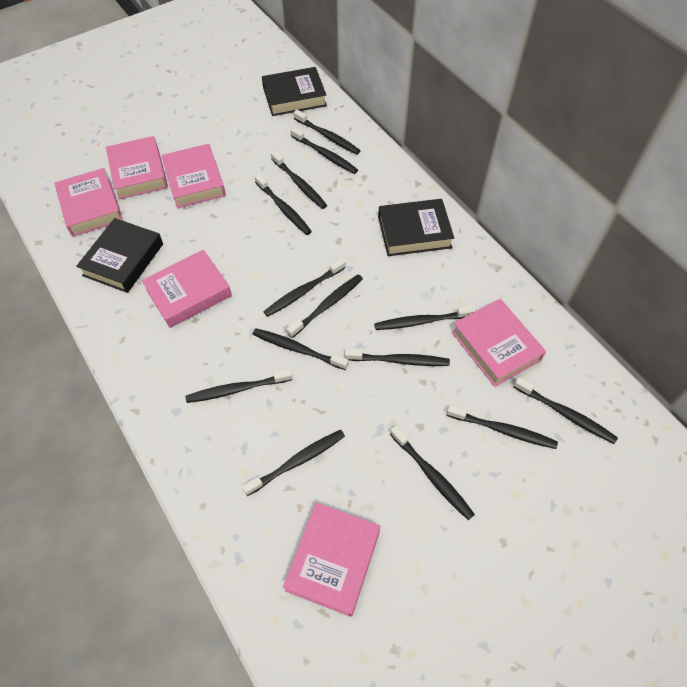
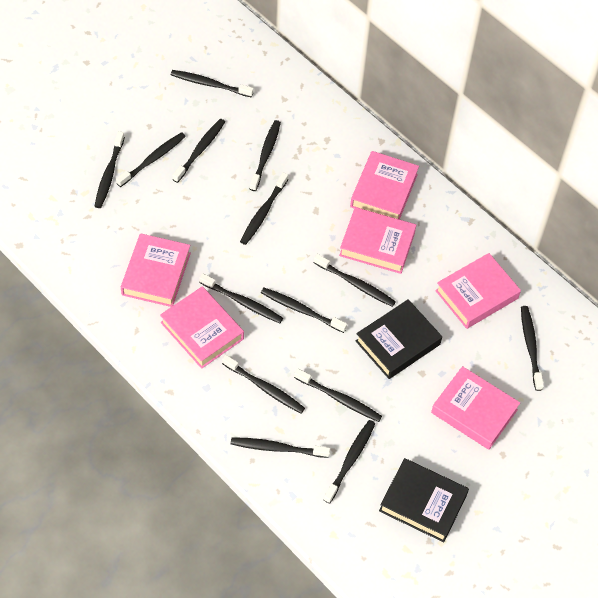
black book: 3 -> 2

